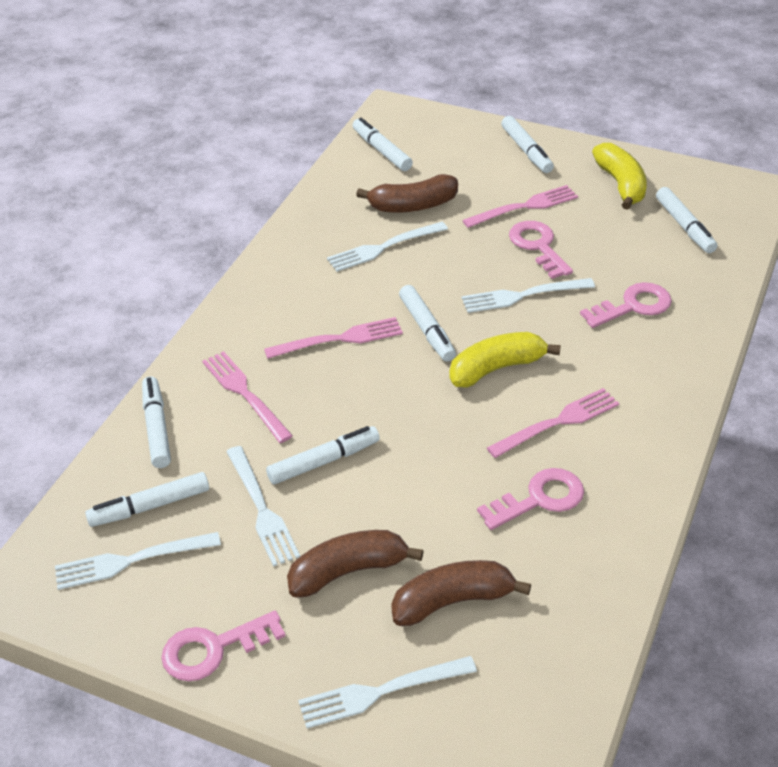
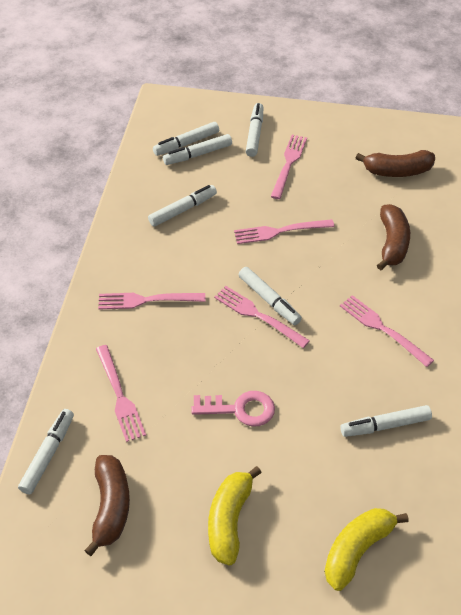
pink fork: 4 -> 6
pink key: 4 -> 1
white fork: 5 -> 0

